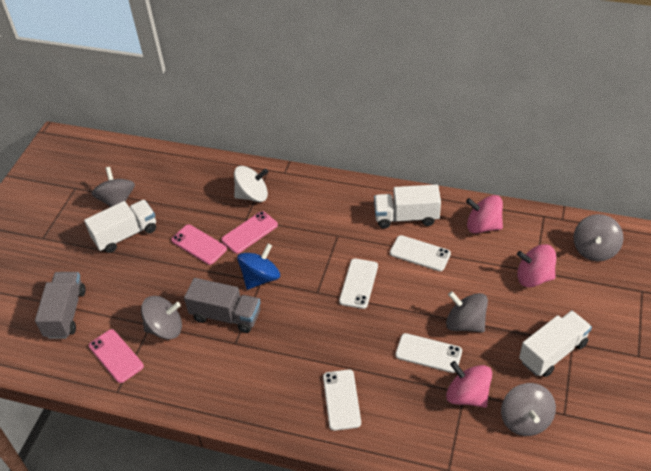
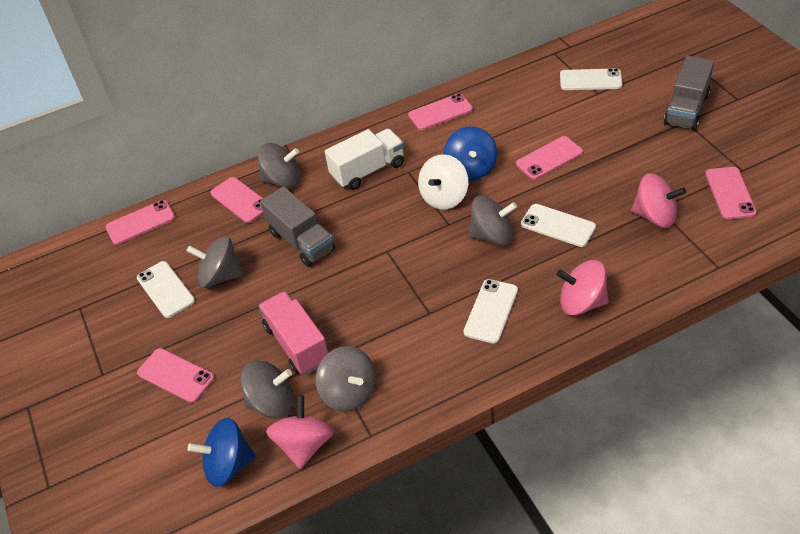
blue spinning top: 1 -> 2
pink phone: 3 -> 6
pink truck: 0 -> 1
white truck: 3 -> 1

